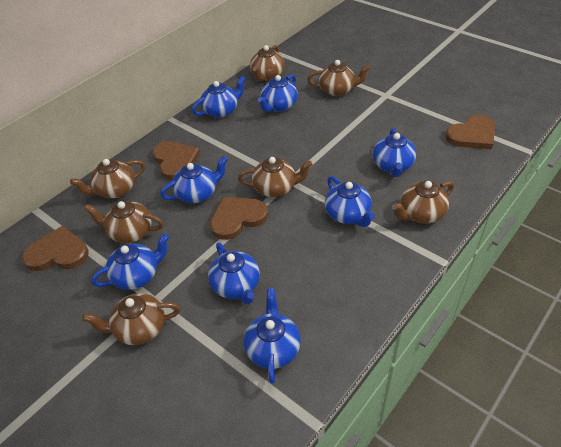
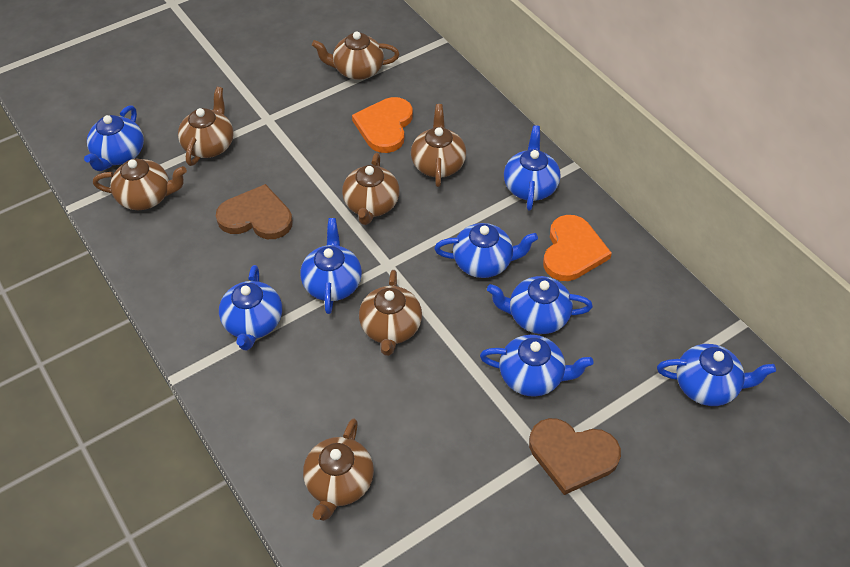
brown heart: 4 -> 2
orange heart: 0 -> 2

